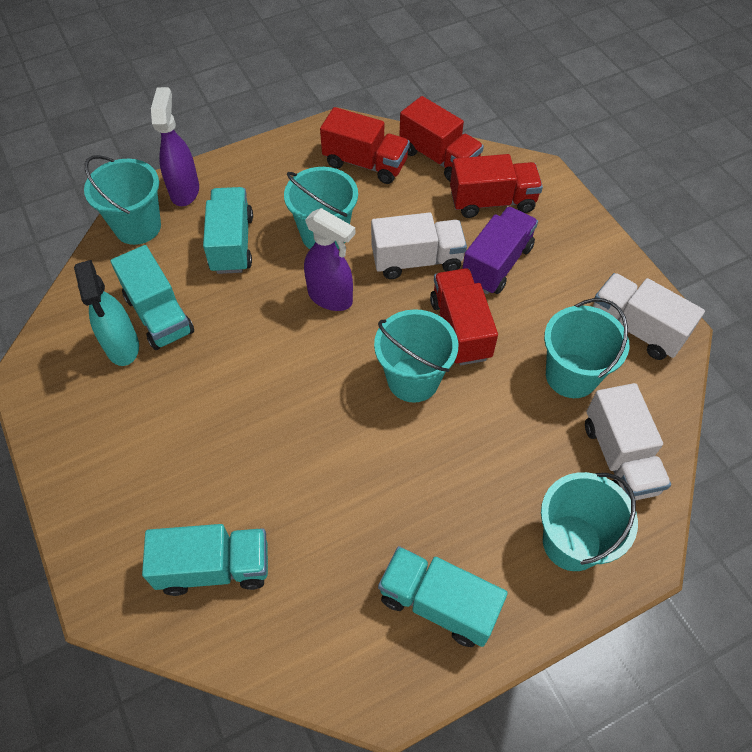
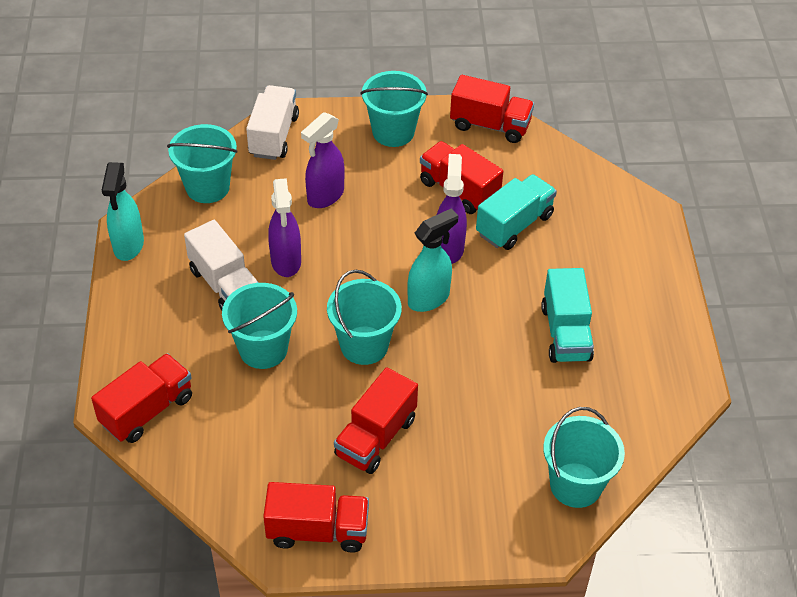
purple spray bottle: 2 -> 3
purple truck: 1 -> 0
red truck: 4 -> 5
turquoise spray bottle: 1 -> 2
turquoise truck: 4 -> 2
white truck: 3 -> 2

